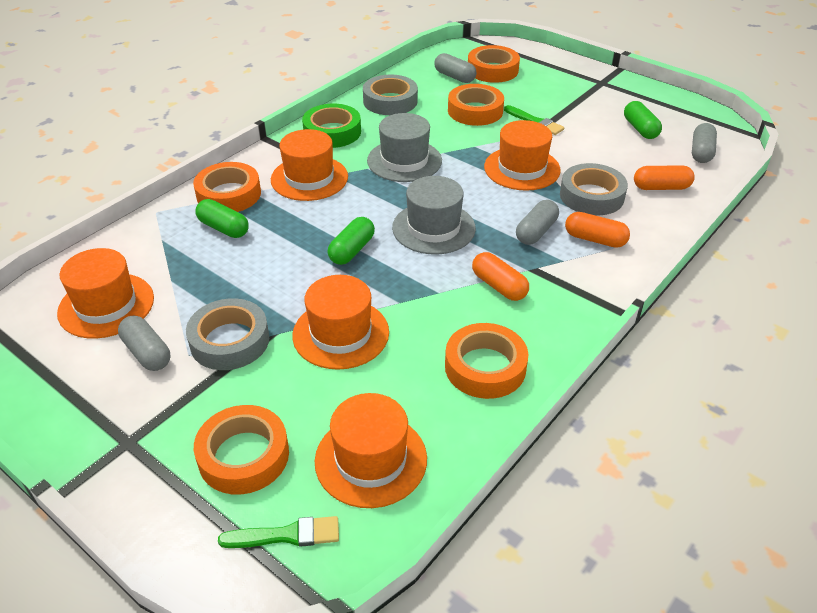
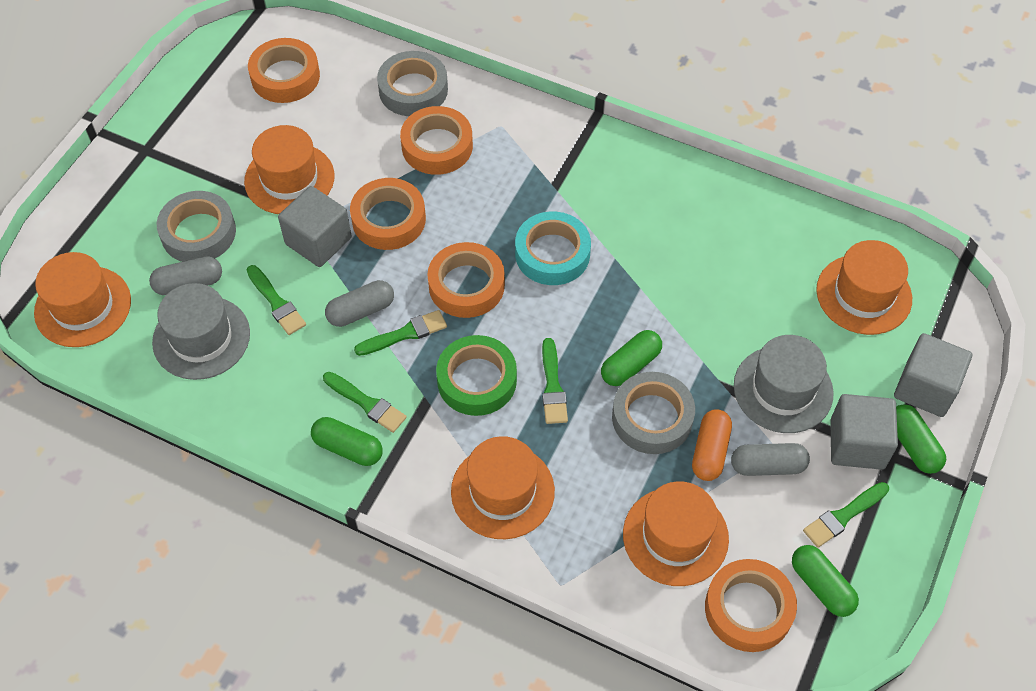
green brush: 2 -> 5
green capsule: 3 -> 4
grey capsule: 4 -> 3
grey cube: 0 -> 3
orange capsule: 3 -> 1
turquoise tape: 0 -> 1

